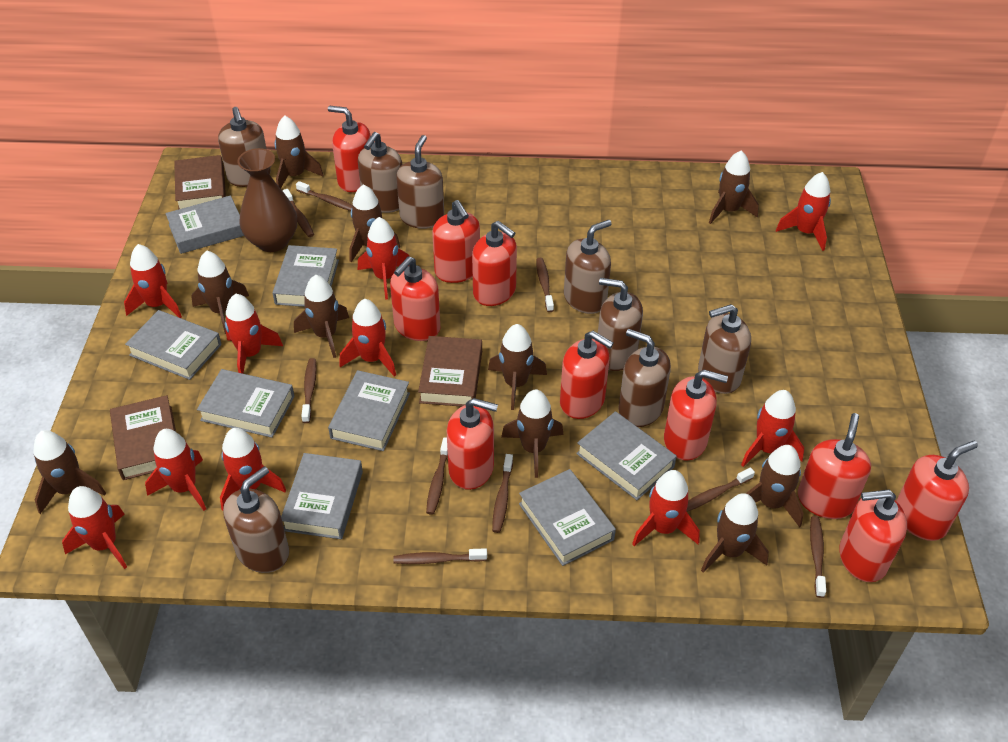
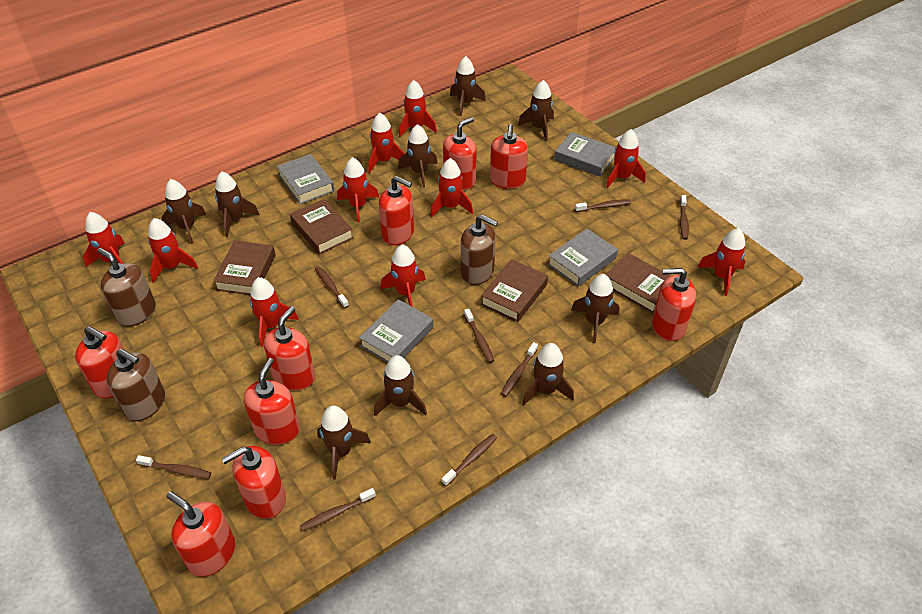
brown book: 3 -> 4
brown rocket: 10 -> 9
brown soap dispenser: 8 -> 3
brown toothbrush: 9 -> 8
brown vase: 1 -> 0
grey book: 8 -> 4
red soap dispenser: 10 -> 9

